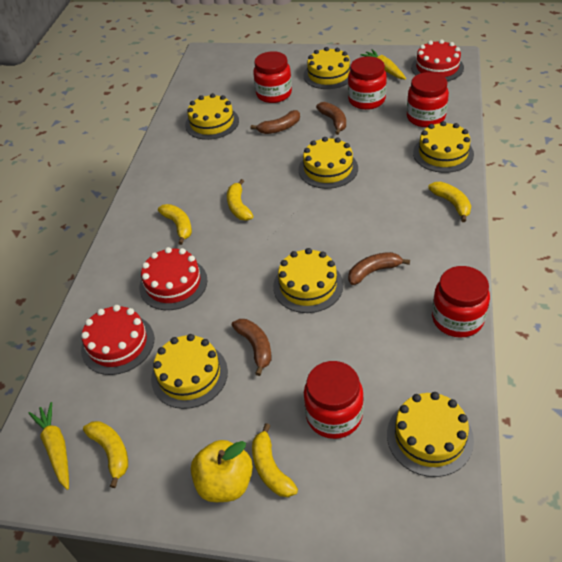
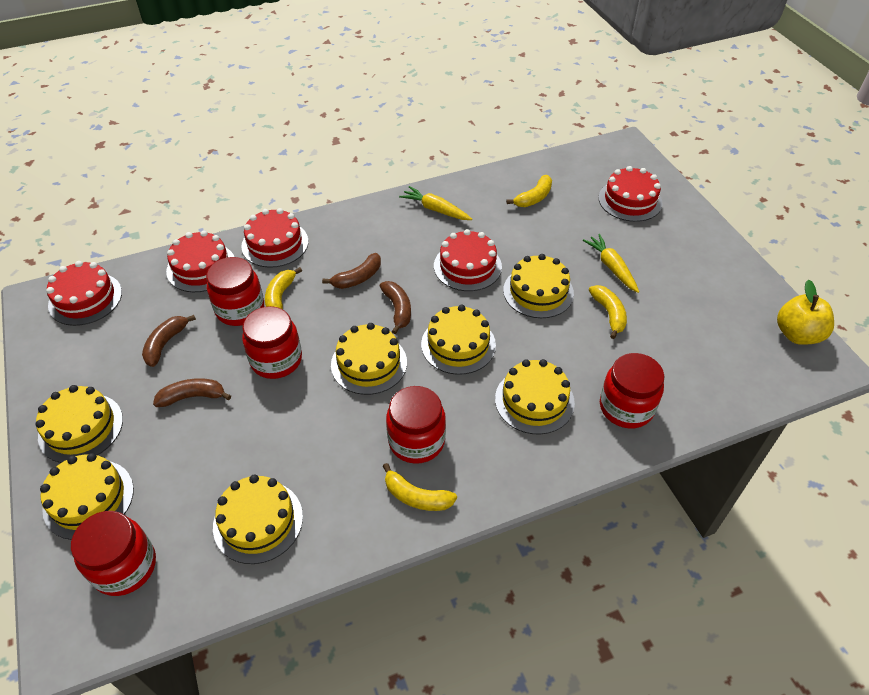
red cake: 3 -> 5
yellow banana: 5 -> 4

